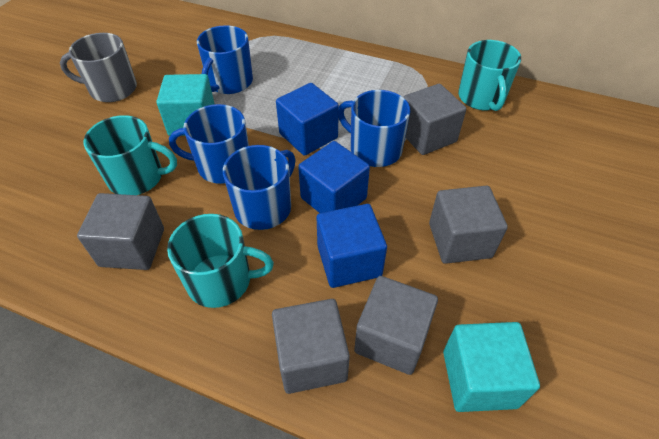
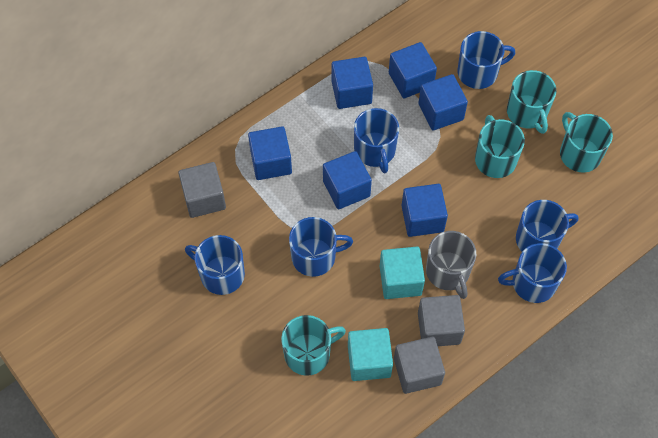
blue cube: 3 -> 6
blue mug: 4 -> 6
grey cube: 5 -> 3
turquoise mug: 3 -> 4

